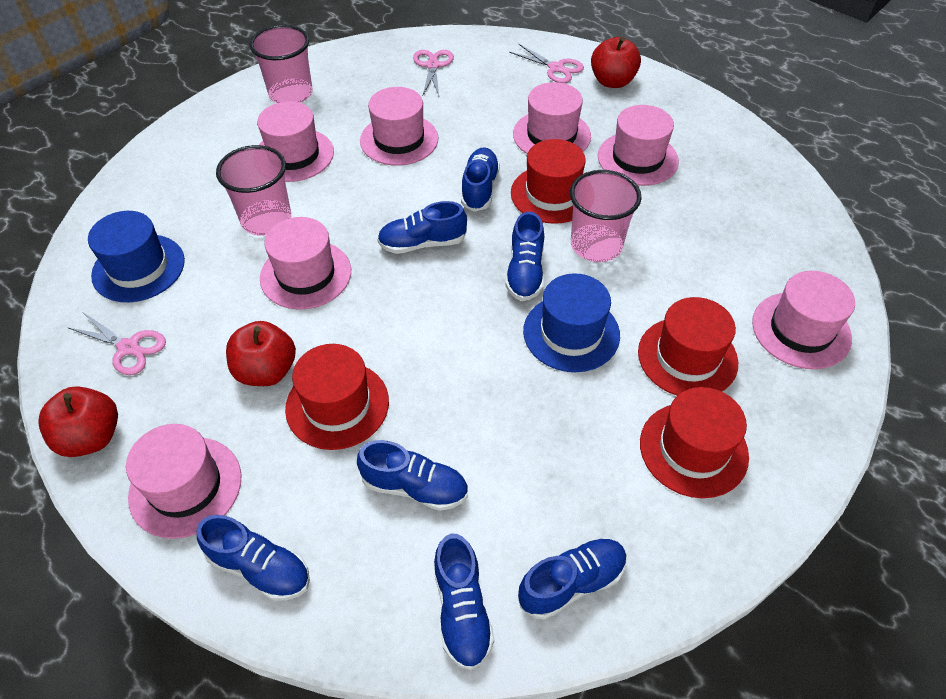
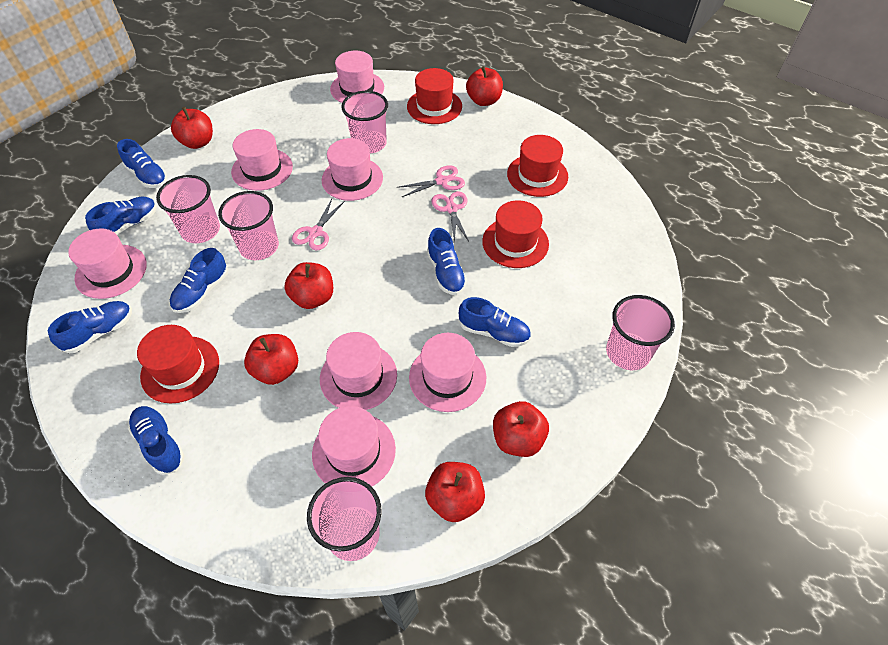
blue hat: 2 -> 0
pink cup: 3 -> 5
red apple: 3 -> 6

